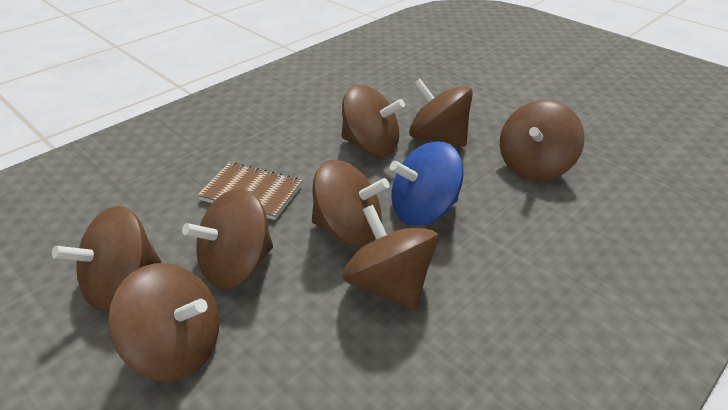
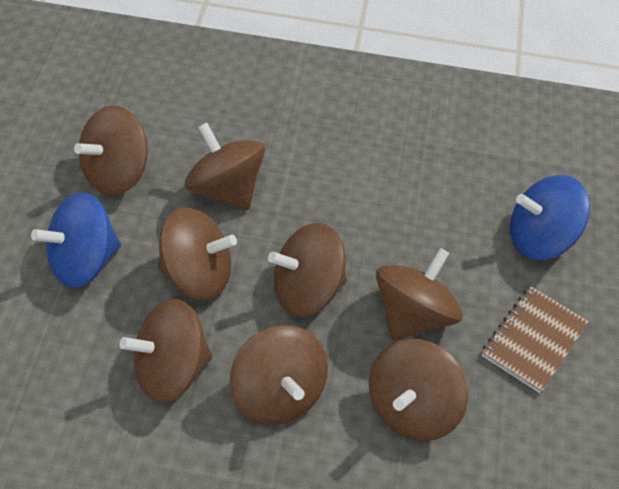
blue spinning top: 1 -> 2

